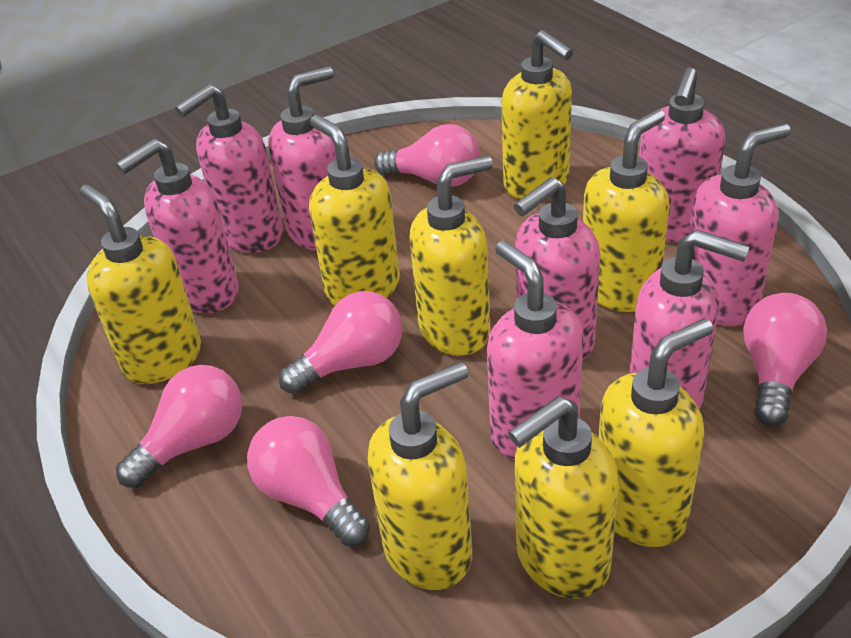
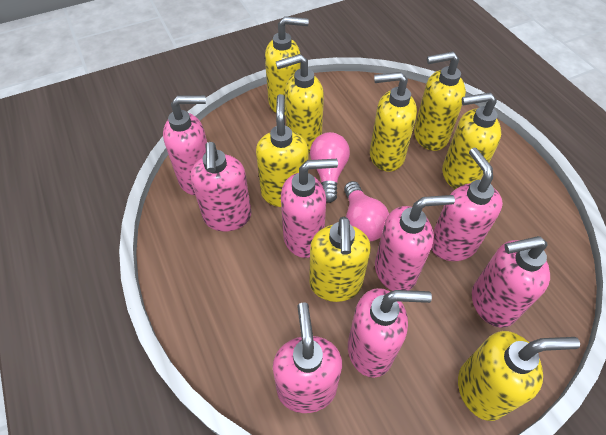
pink light bulb: 5 -> 2

